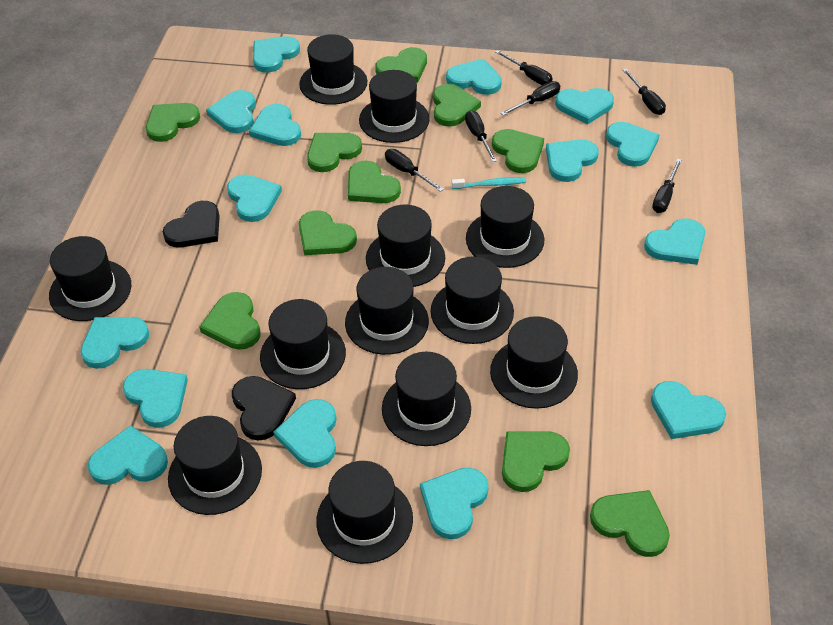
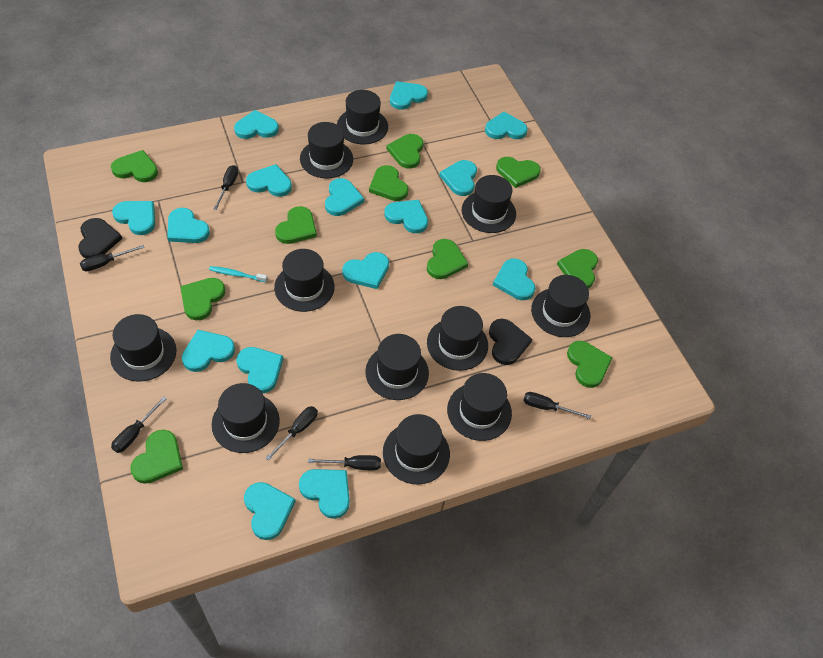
black hat: 12 -> 11

